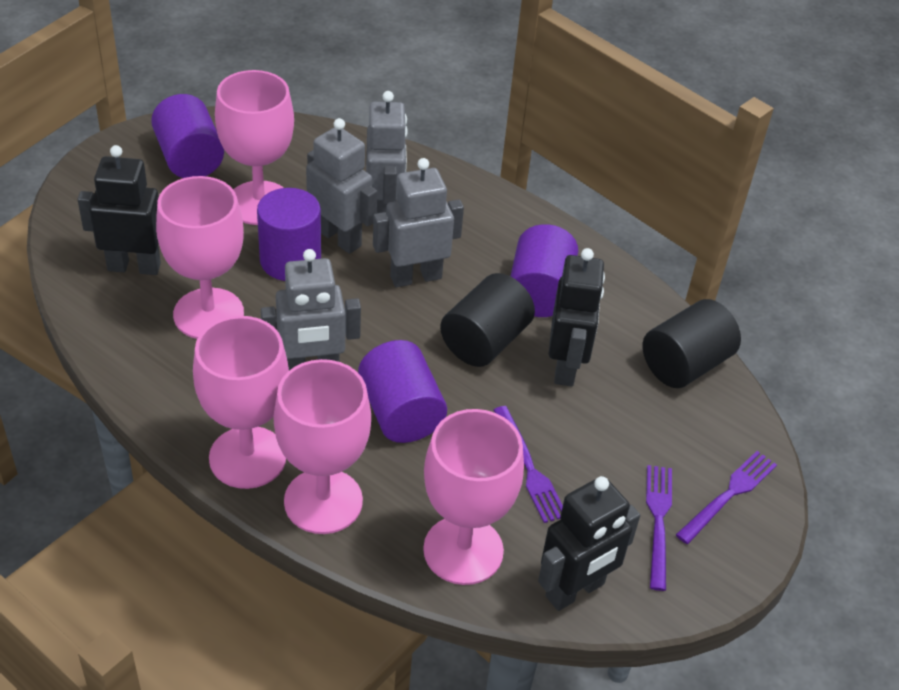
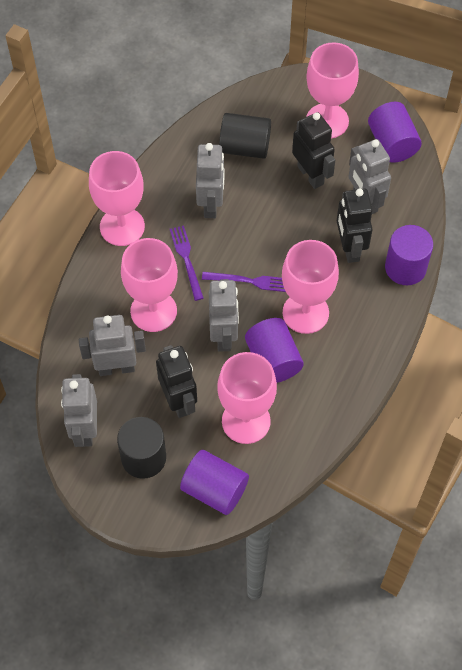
grey robot: 4 -> 5
purple fork: 3 -> 2

